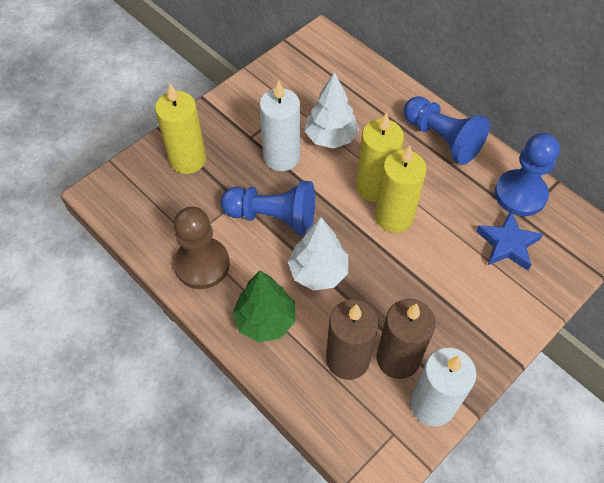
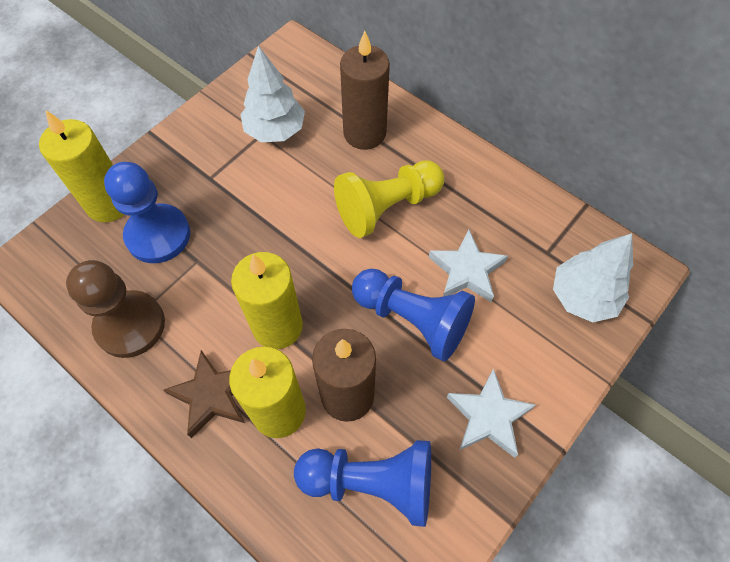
blue star: 1 -> 0
brown star: 0 -> 1
green tree: 1 -> 0
white candle: 2 -> 0
white star: 0 -> 2
yellow pawn: 0 -> 1

